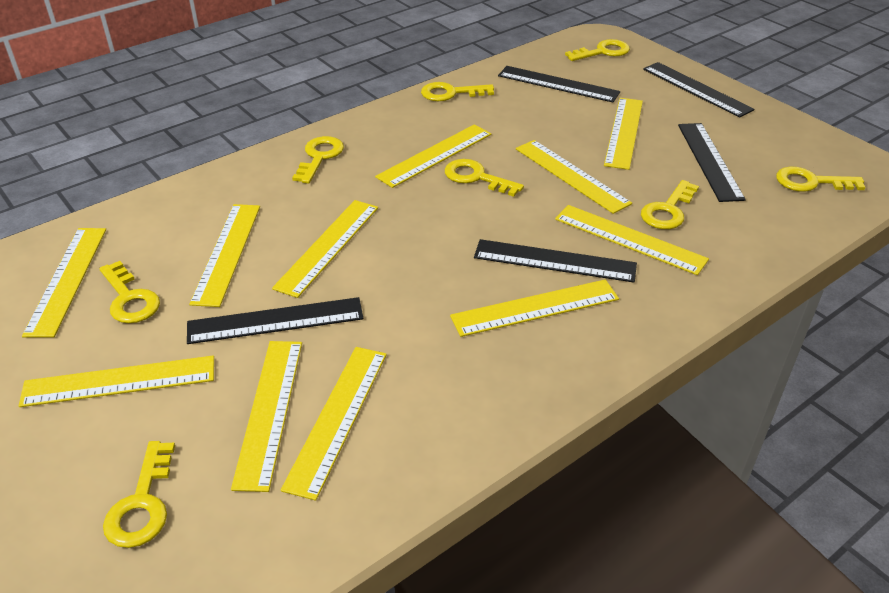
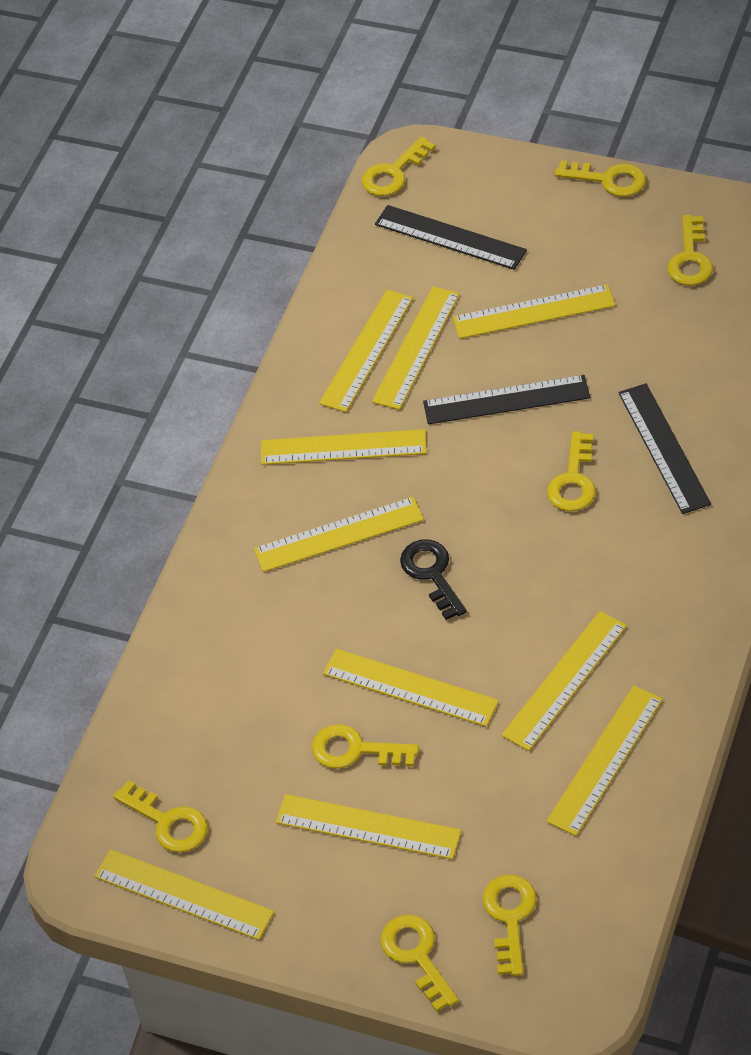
black key: 0 -> 1
black ruler: 5 -> 3
yellow ruler: 11 -> 10

